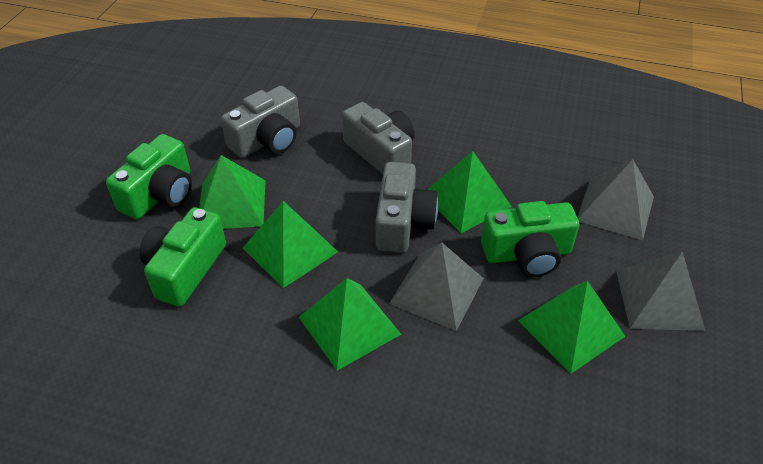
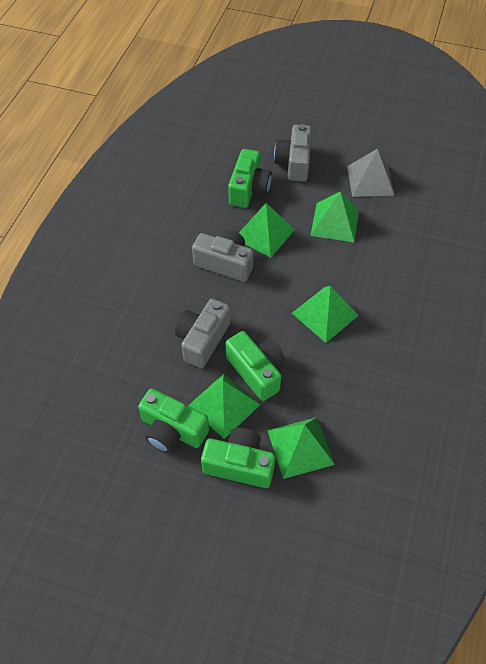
green camera: 3 -> 4
grey pyramid: 3 -> 1

